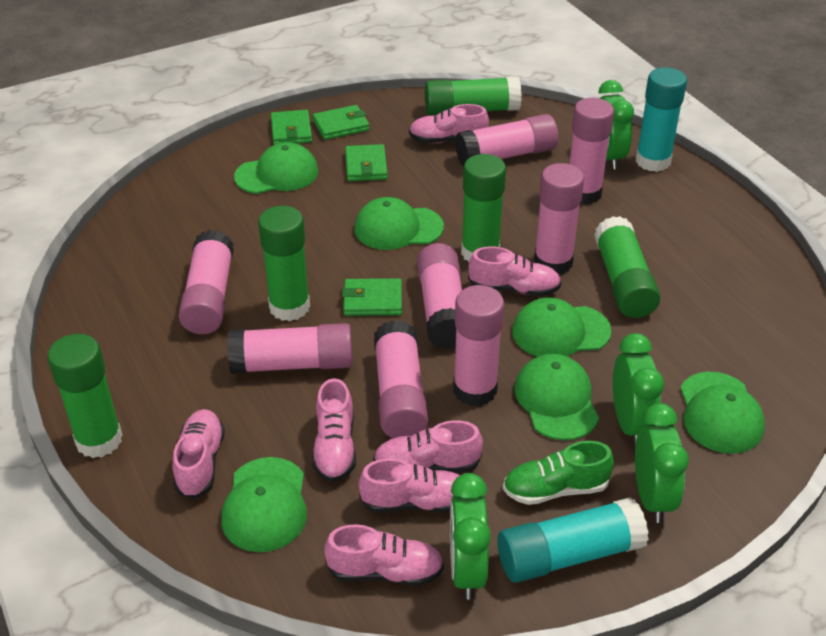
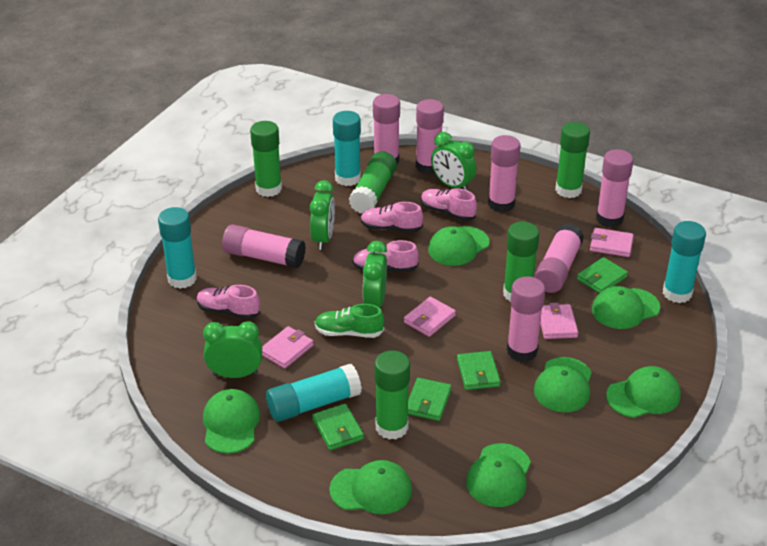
green cap: 6 -> 7
pink glue stick: 8 -> 7
pink shoe: 7 -> 4
pink wallet: 0 -> 4
turquoise glue stick: 2 -> 4

